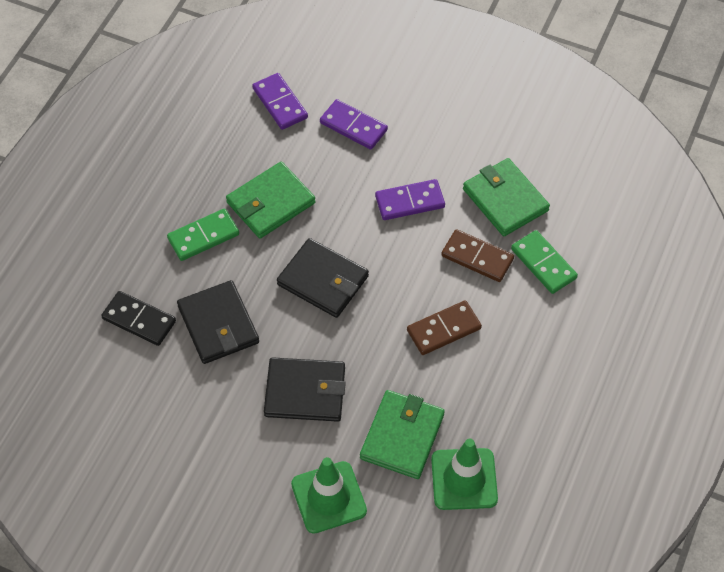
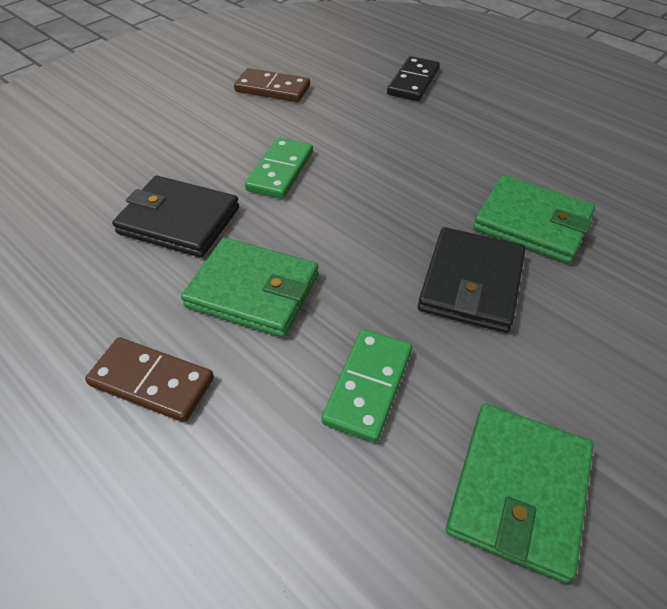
black wallet: 3 -> 2
green traffic cone: 2 -> 0
purple domino: 3 -> 0

